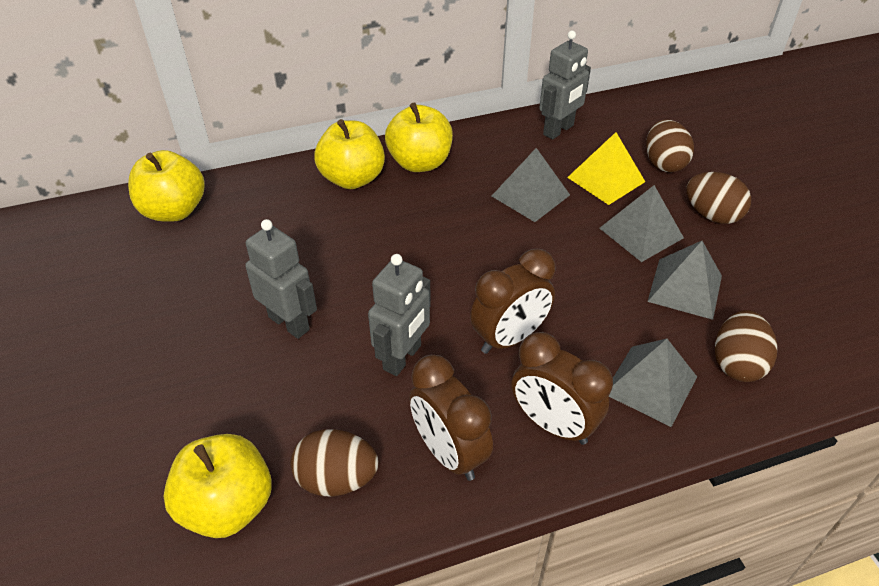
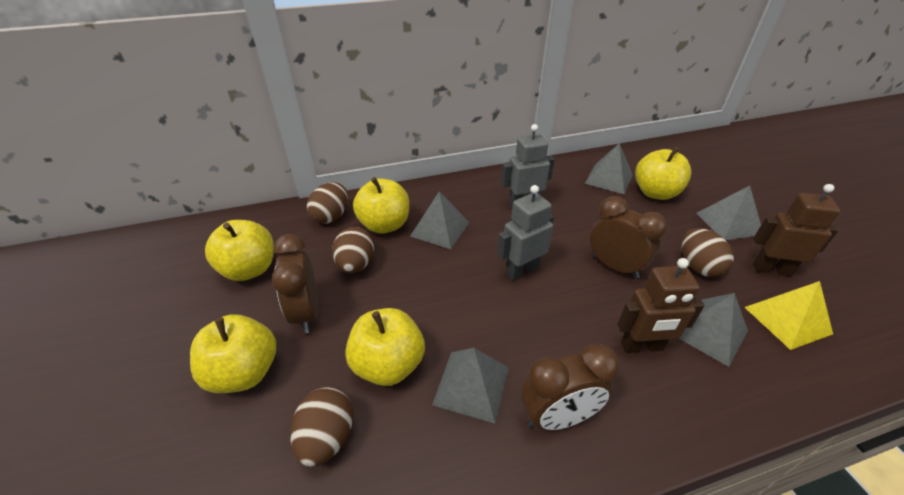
brown robot: 0 -> 2
grey pyramid: 4 -> 5
grey robot: 3 -> 2
yellow apple: 4 -> 5

